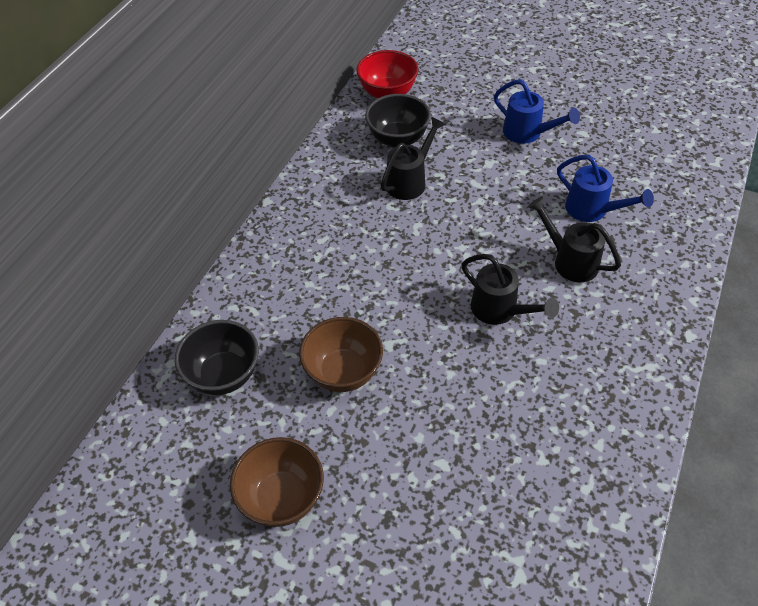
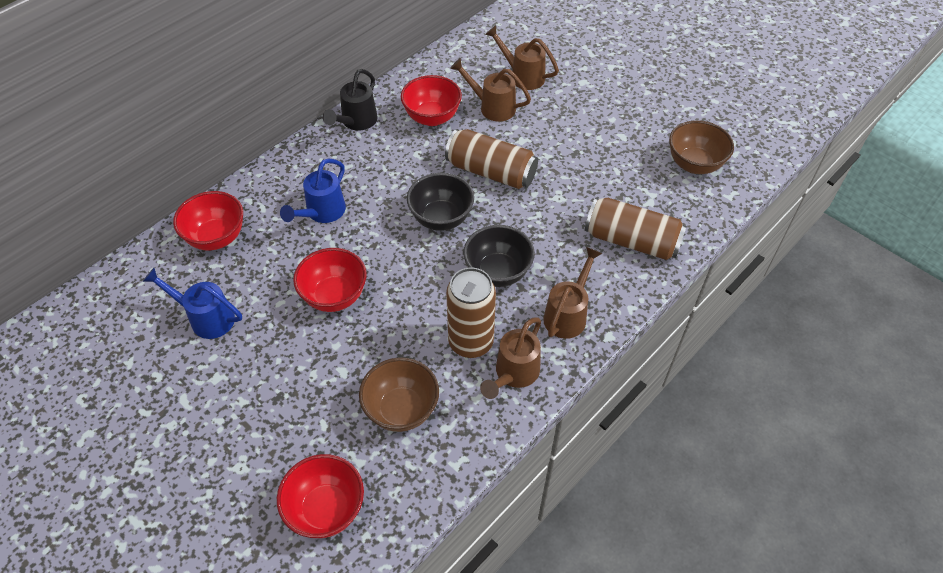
black watering can: 3 -> 1
brown can: 0 -> 3
brown watering can: 0 -> 4
red bowl: 1 -> 4

